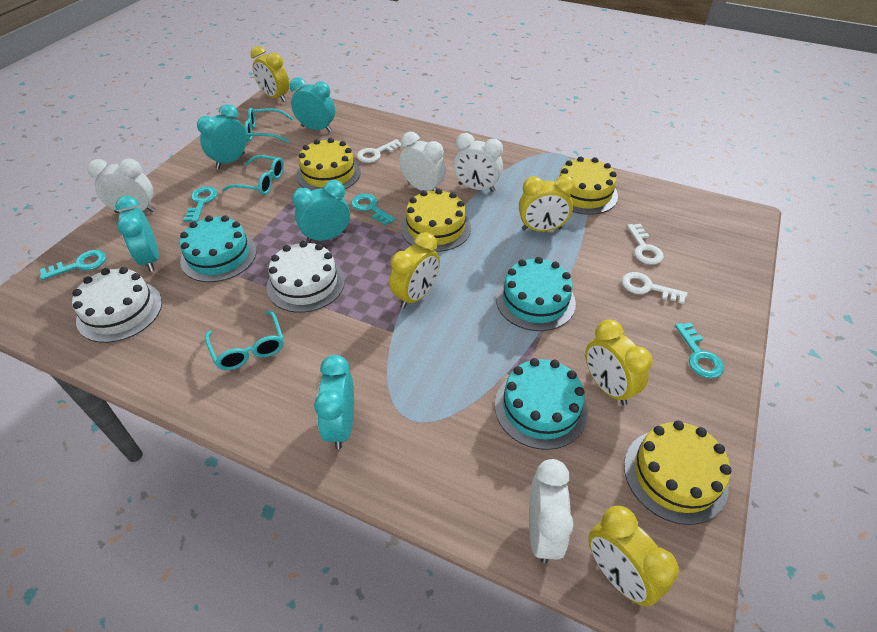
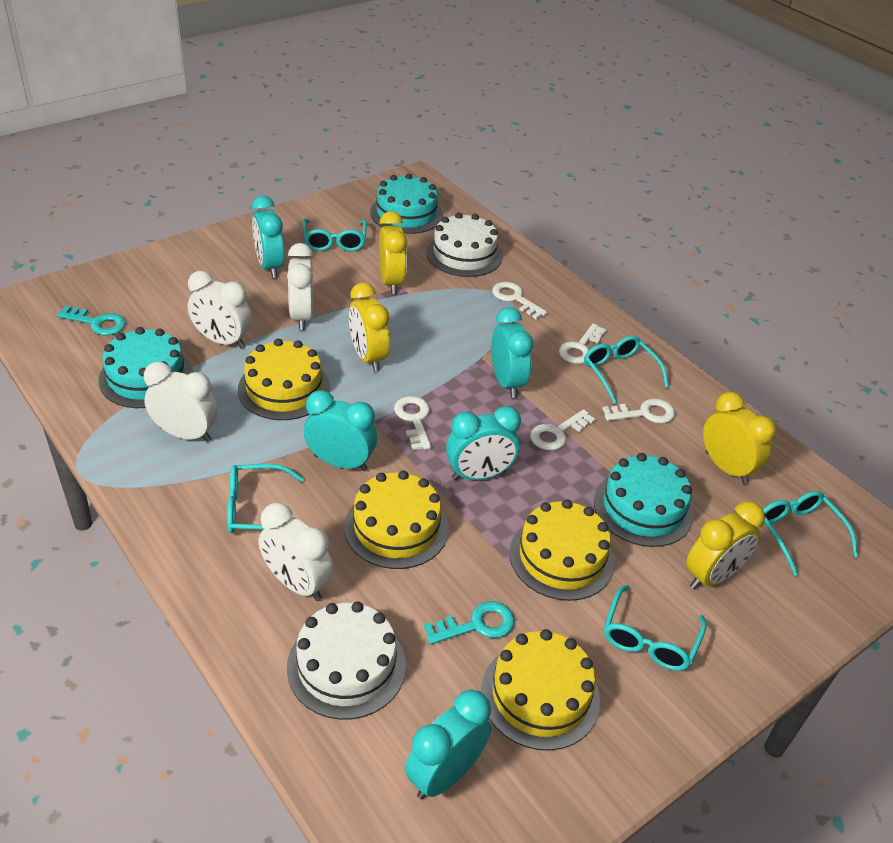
turquoise glasses: 3 -> 5
turquoise key: 4 -> 2
white key: 3 -> 5
yellow clock: 5 -> 4

